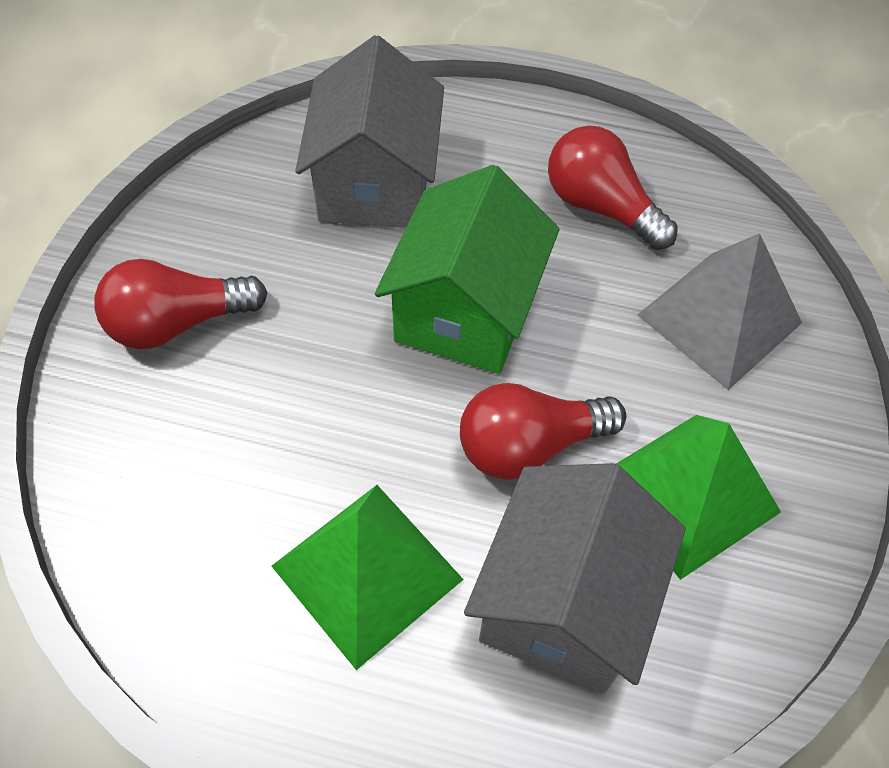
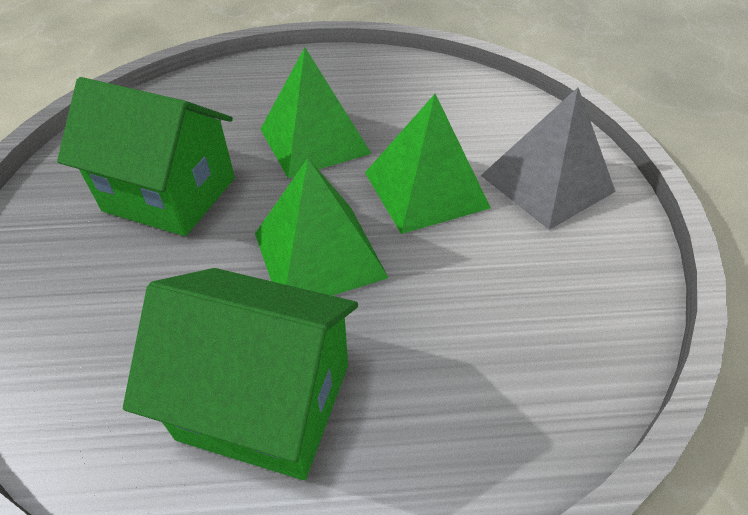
green house: 1 -> 2
green pyramid: 2 -> 3
grey house: 2 -> 0
red light bulb: 3 -> 0

